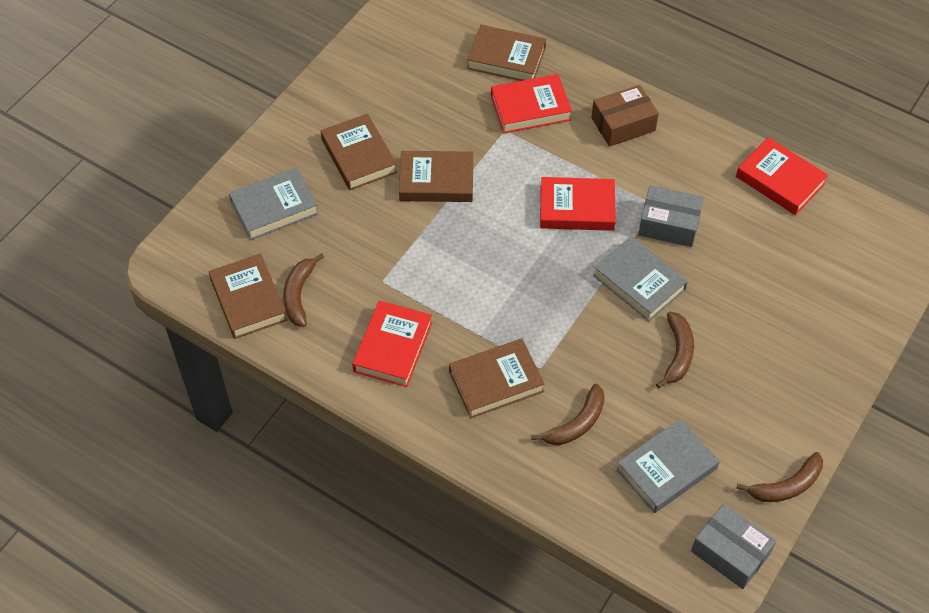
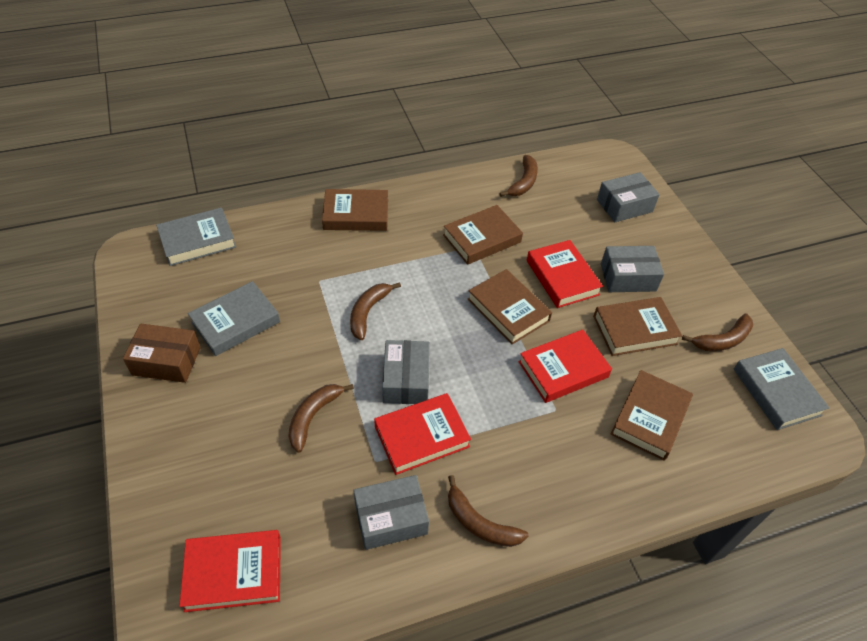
brown banana: 4 -> 5
grey box: 2 -> 4

